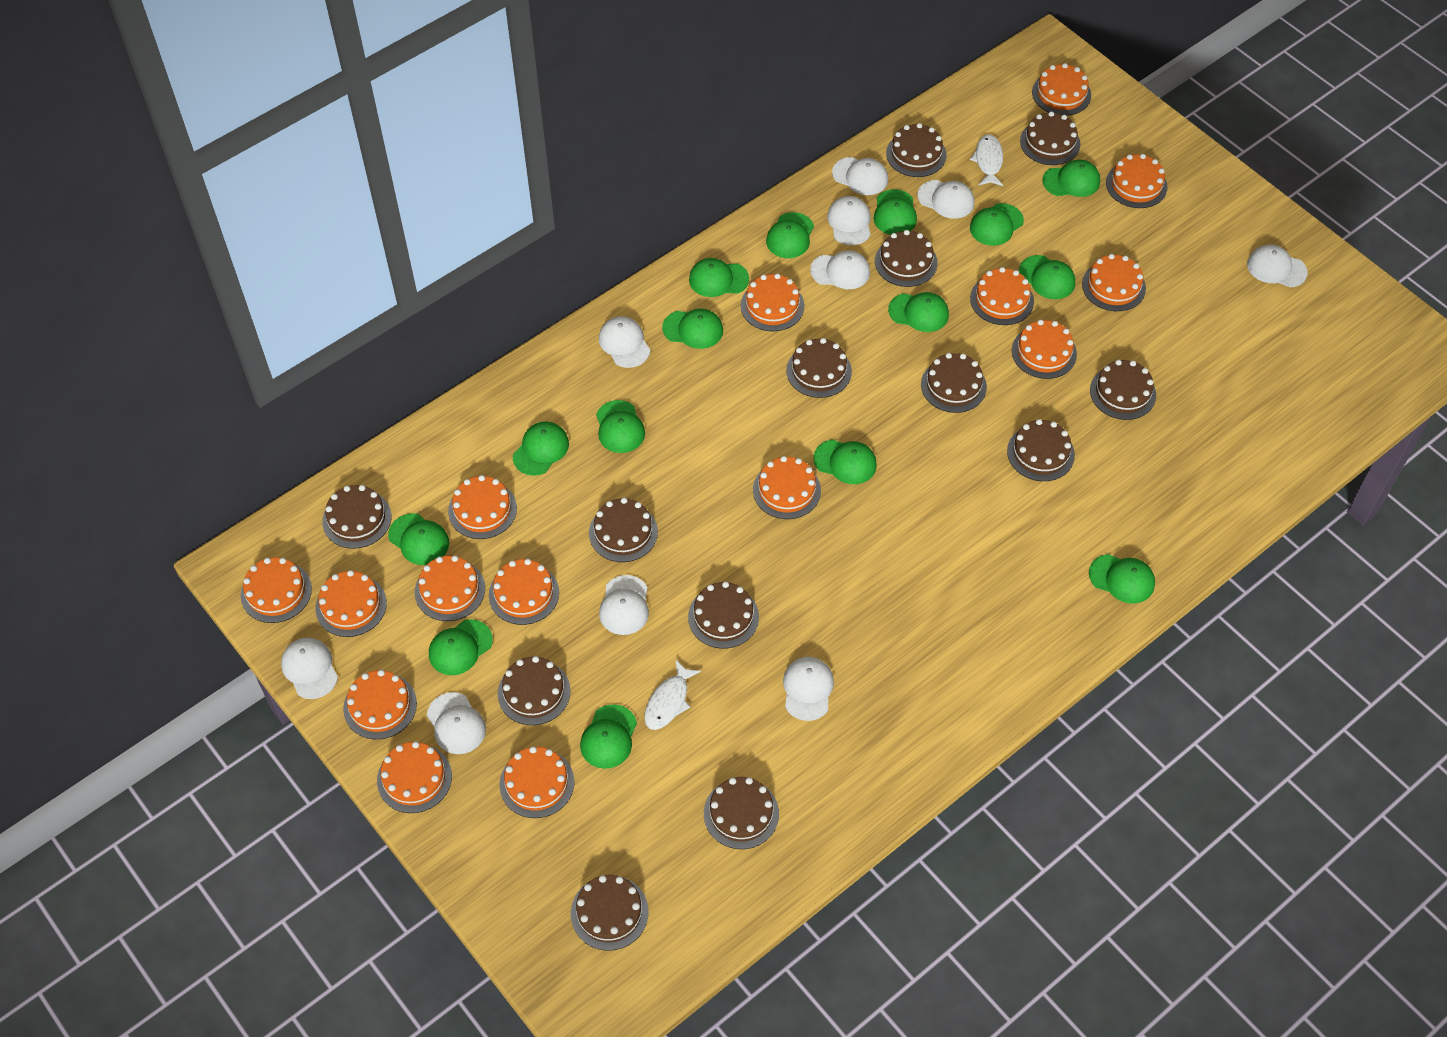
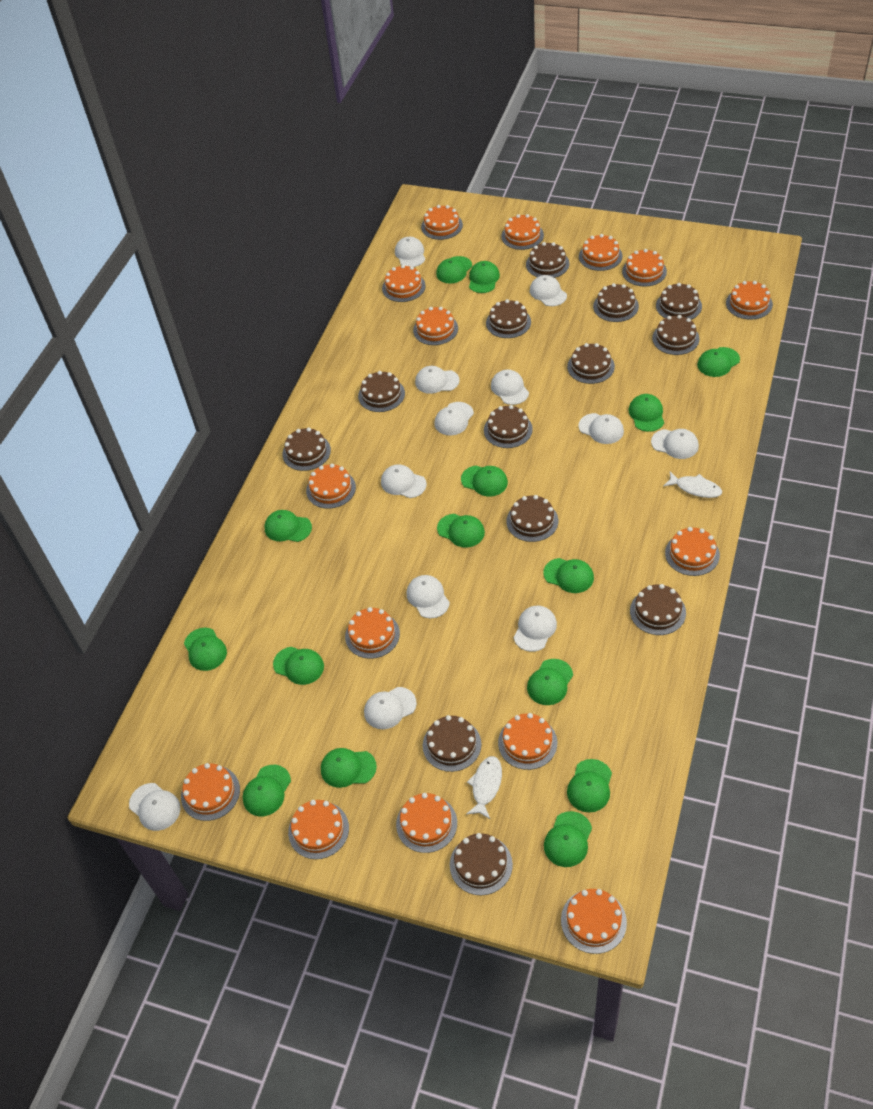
white cap: 10 -> 12

